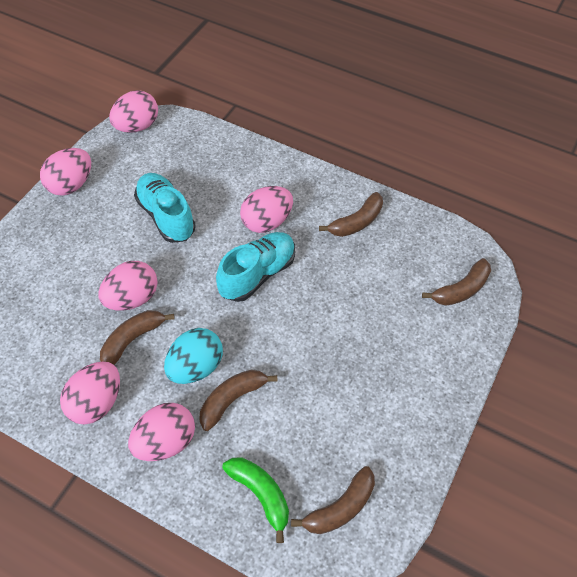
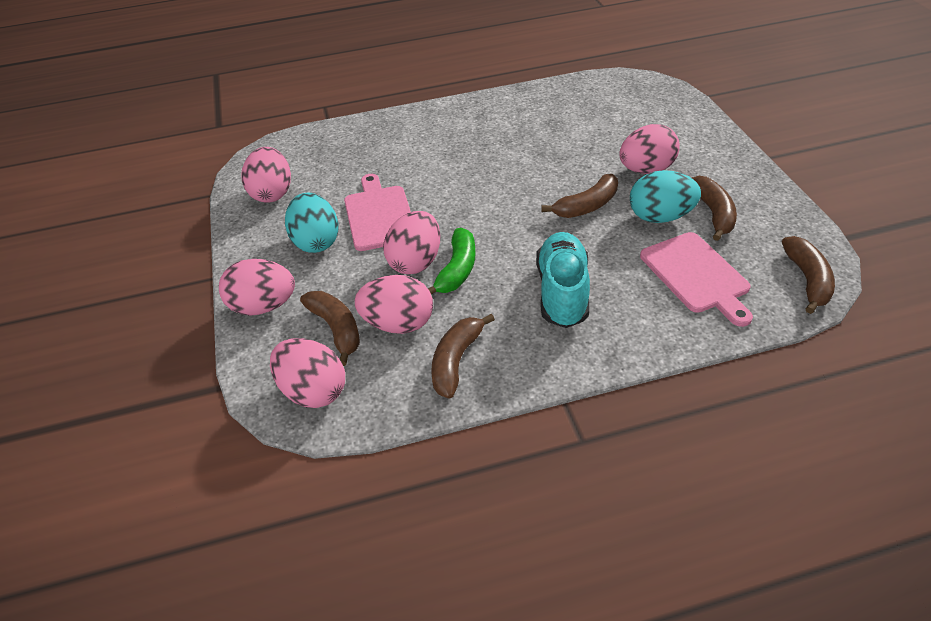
pink cutting board: 0 -> 2
turquoise egg: 1 -> 2
turquoise shoe: 2 -> 1

